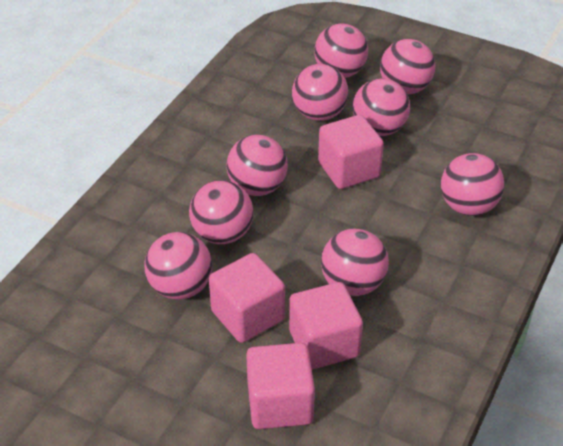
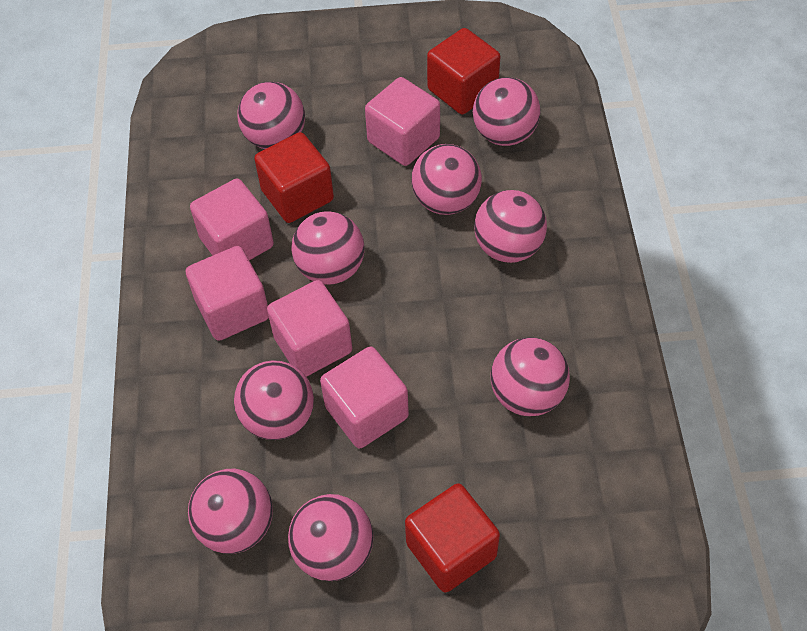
pink cube: 4 -> 5
red cube: 0 -> 3

